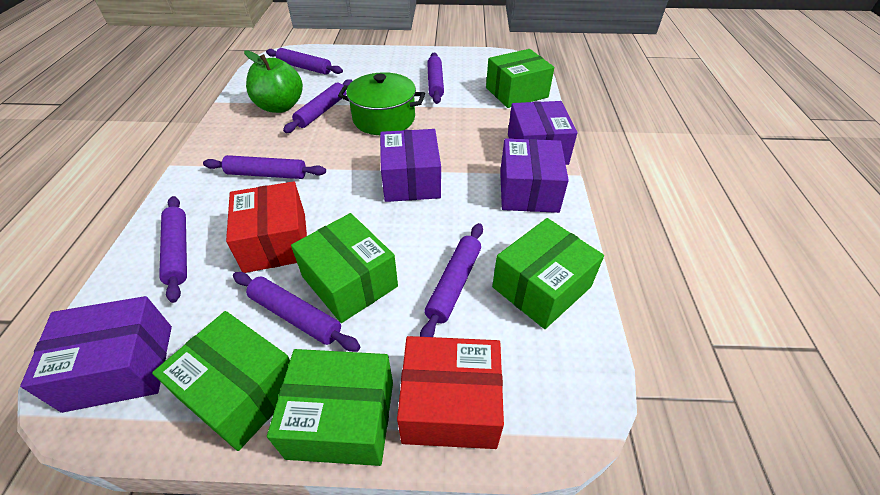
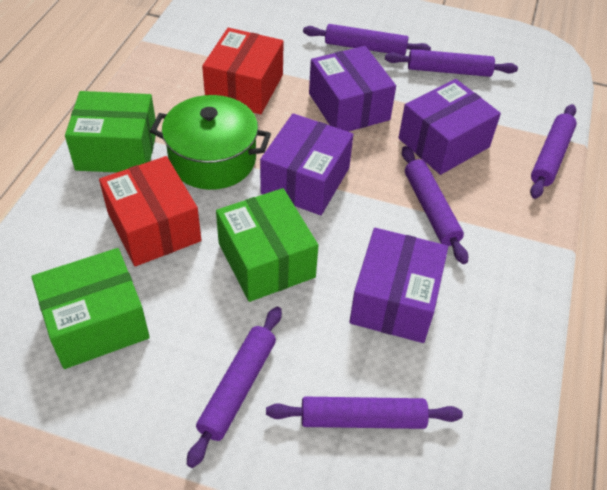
green apple: 1 -> 0
green box: 5 -> 3
purple rolling pin: 7 -> 6

